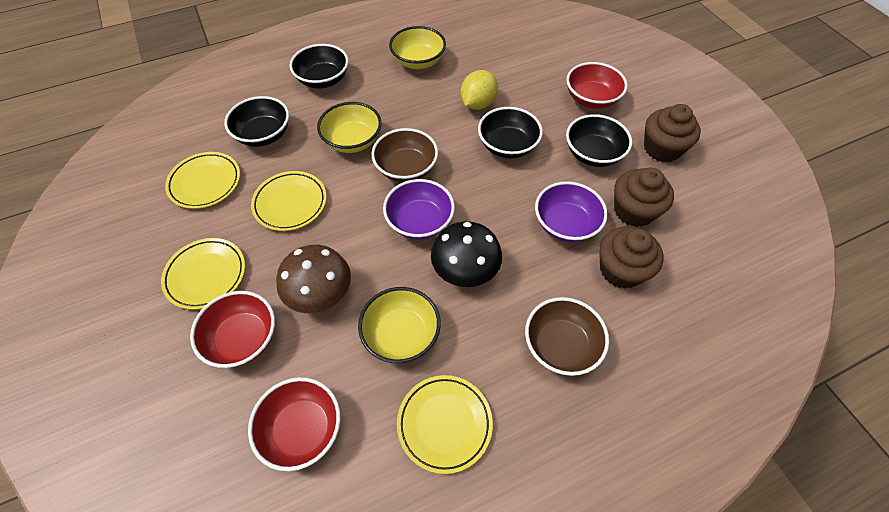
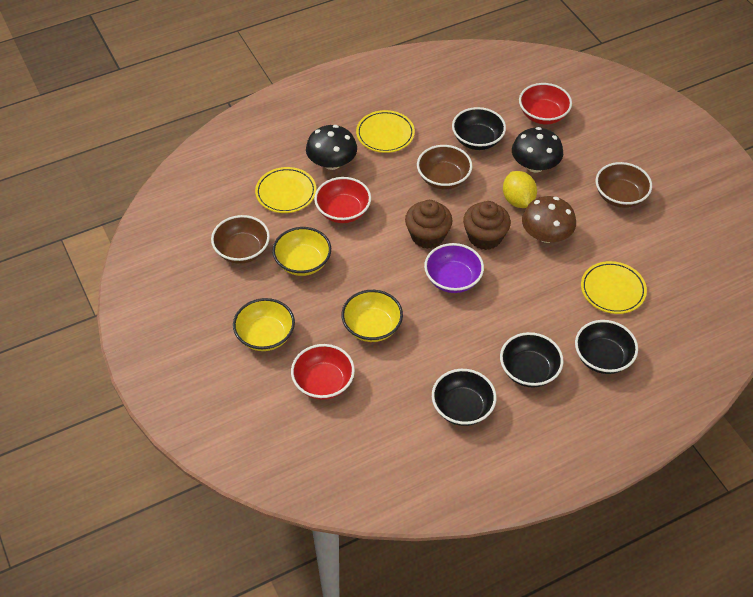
black mushroom: 1 -> 2
brown bowl: 2 -> 3
brown cupcake: 3 -> 2
purple bowl: 2 -> 1
yellow plate: 4 -> 3

